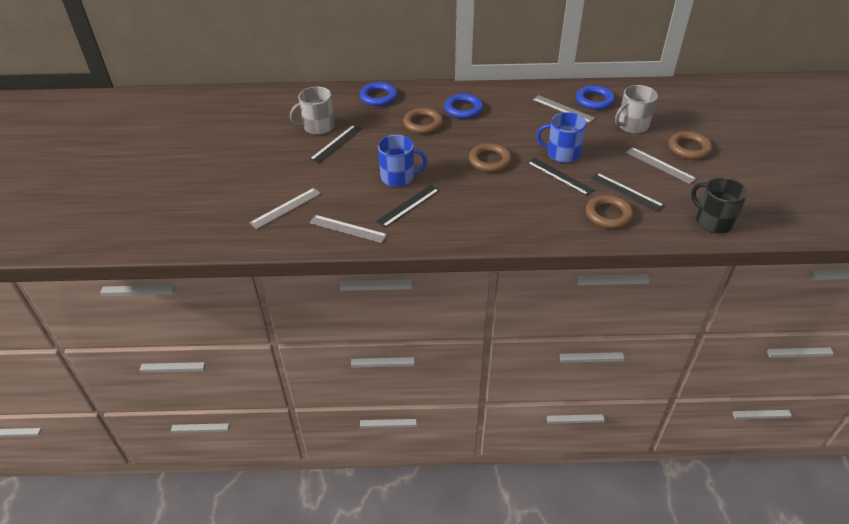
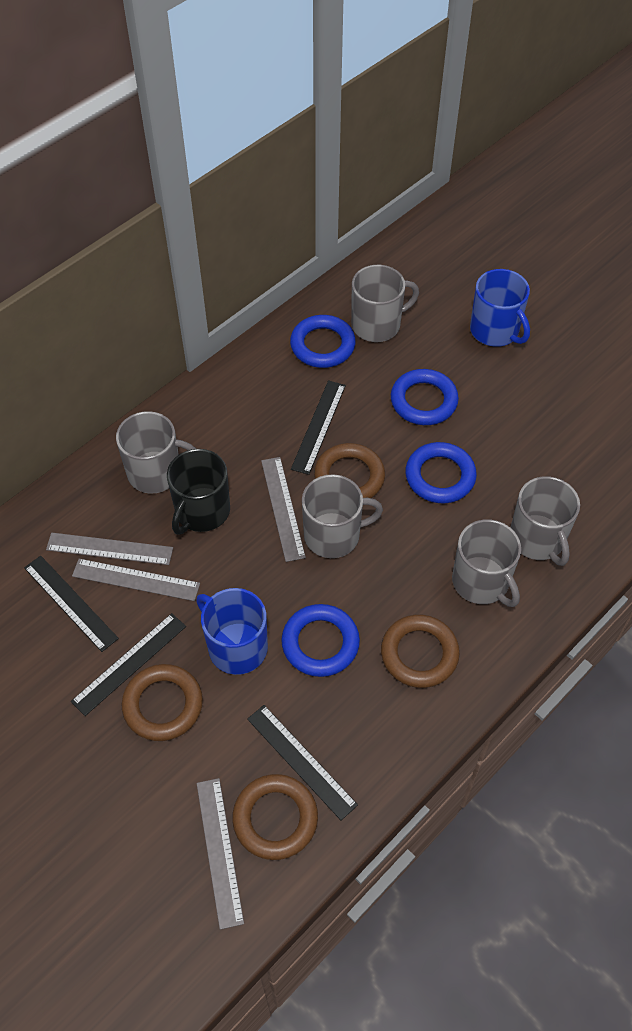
blue ring: 3 -> 4
grey mug: 2 -> 5

